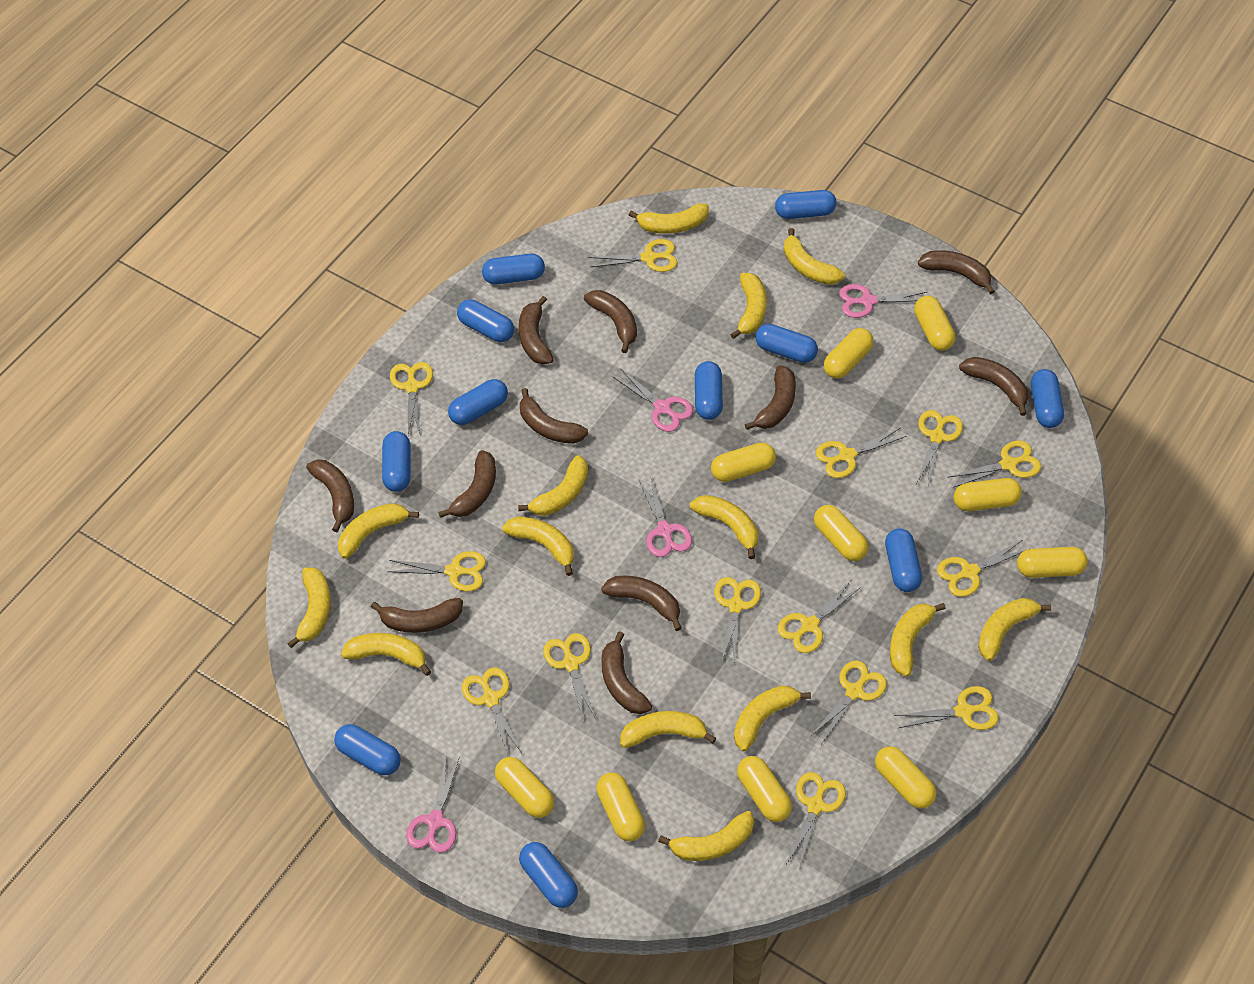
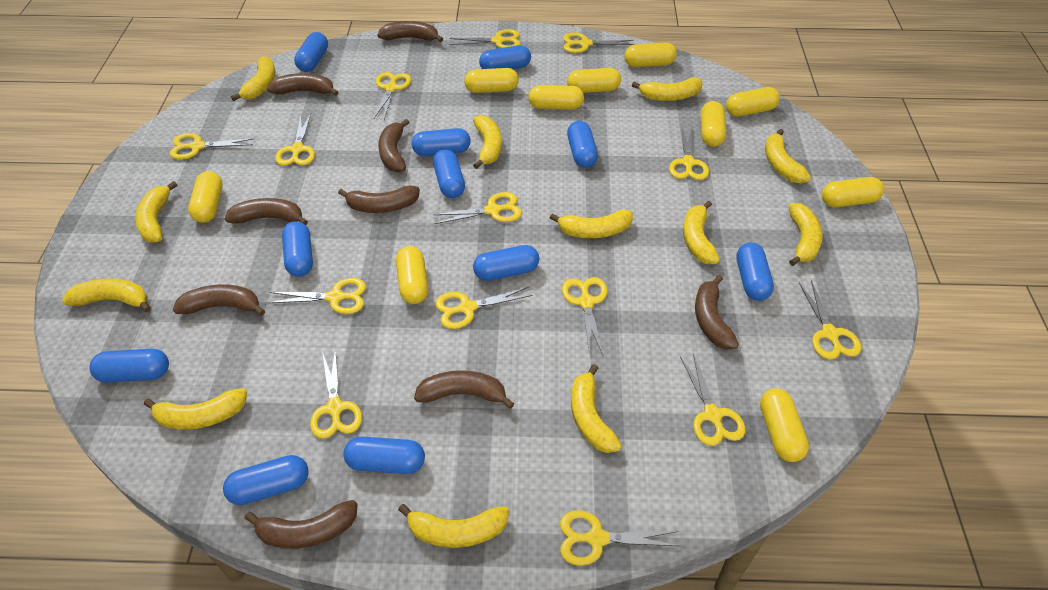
brown banana: 11 -> 9
pink scissors: 4 -> 0
yellow banana: 14 -> 12

